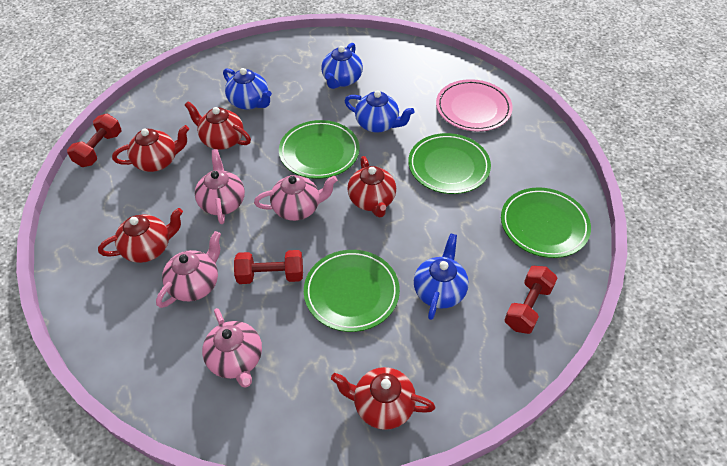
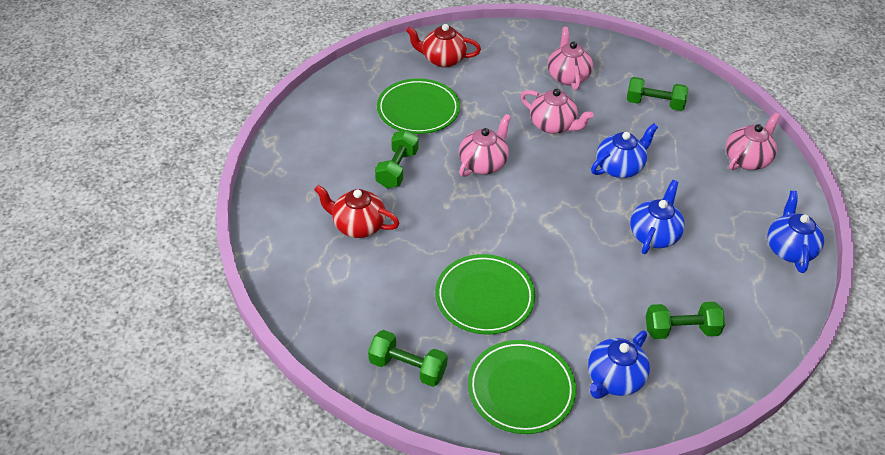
green dumbbell: 0 -> 4
green plate: 4 -> 3
pink plate: 1 -> 0
red dumbbell: 3 -> 0
red teapot: 5 -> 2

